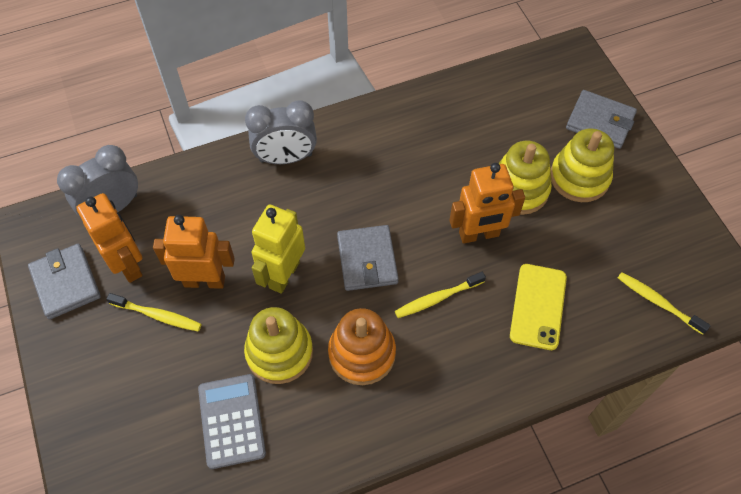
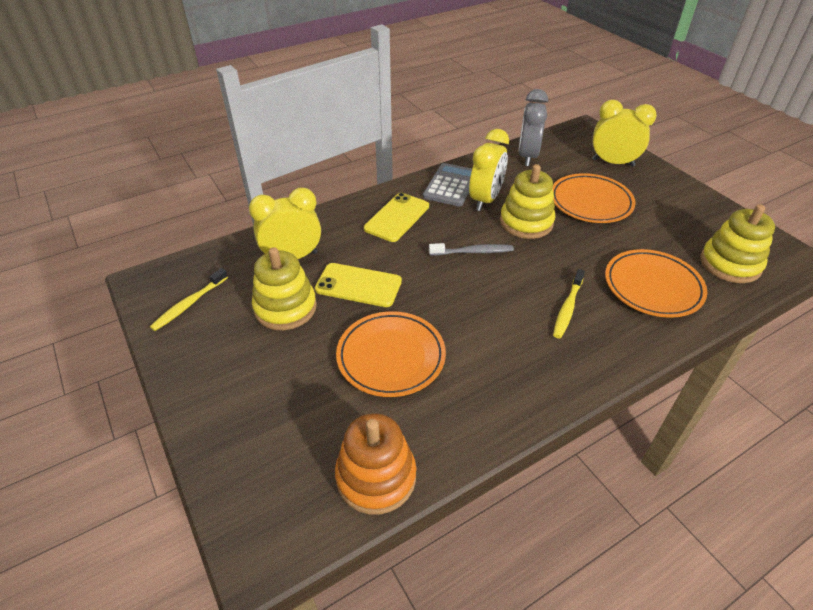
grey clock: 2 -> 1
grey toothbrush: 0 -> 1
grey wallet: 3 -> 0
orange plate: 0 -> 3
orange robot: 3 -> 0
yellow clock: 0 -> 3
yellow phone: 1 -> 2
yellow robot: 1 -> 0
yellow toothbrush: 3 -> 2

